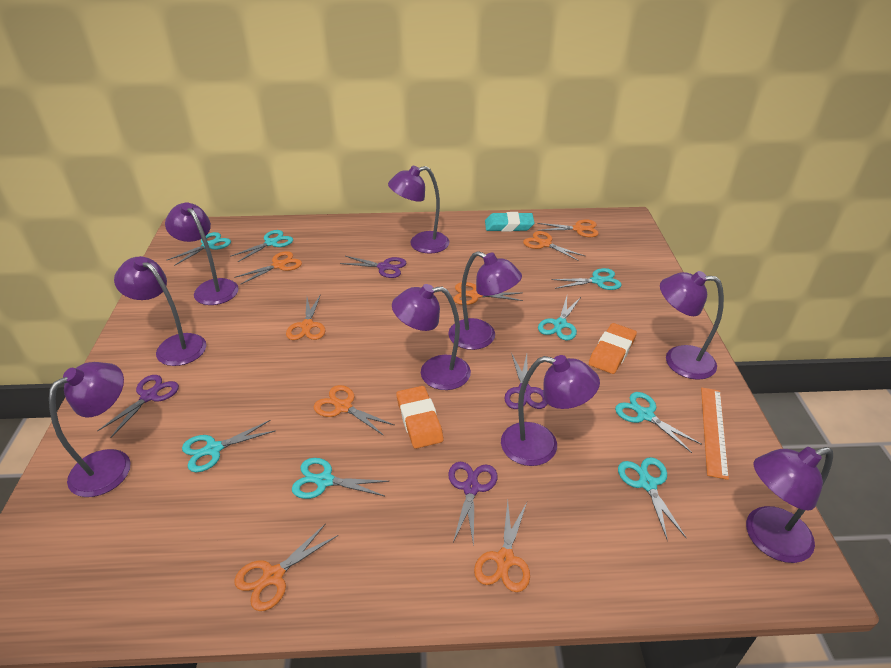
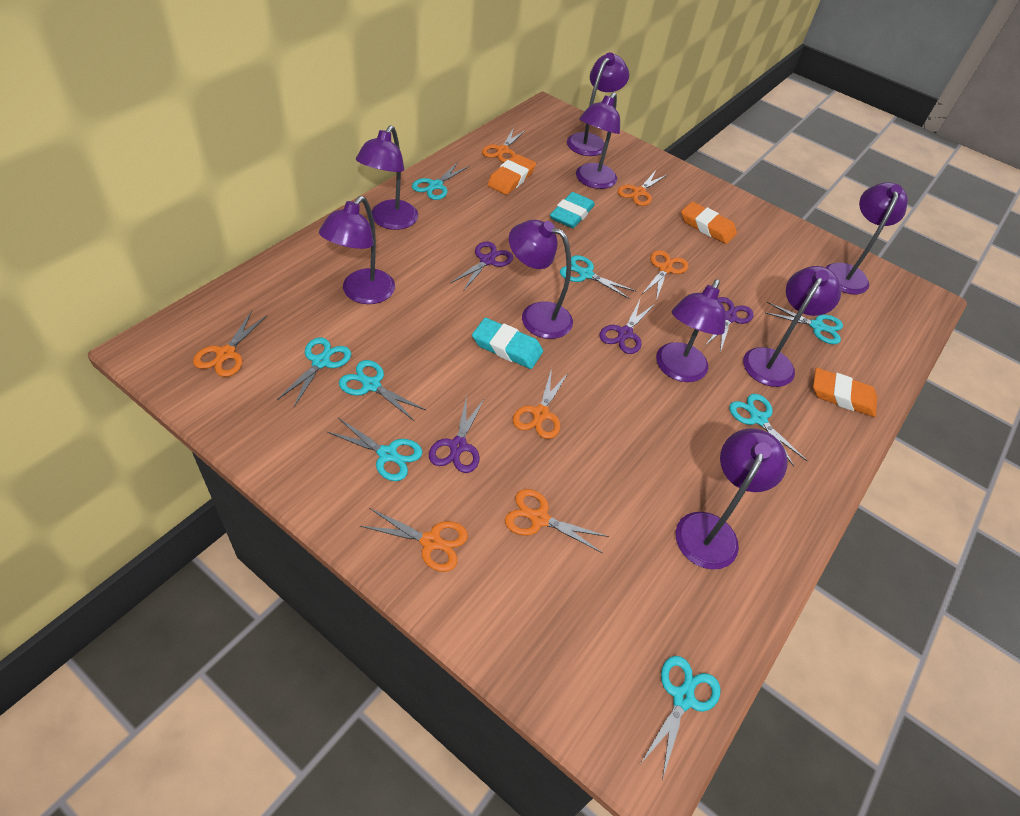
orange eraser: 2 -> 3
orange ruler: 1 -> 0
orange scissors: 8 -> 7
turquoise eraser: 1 -> 2

